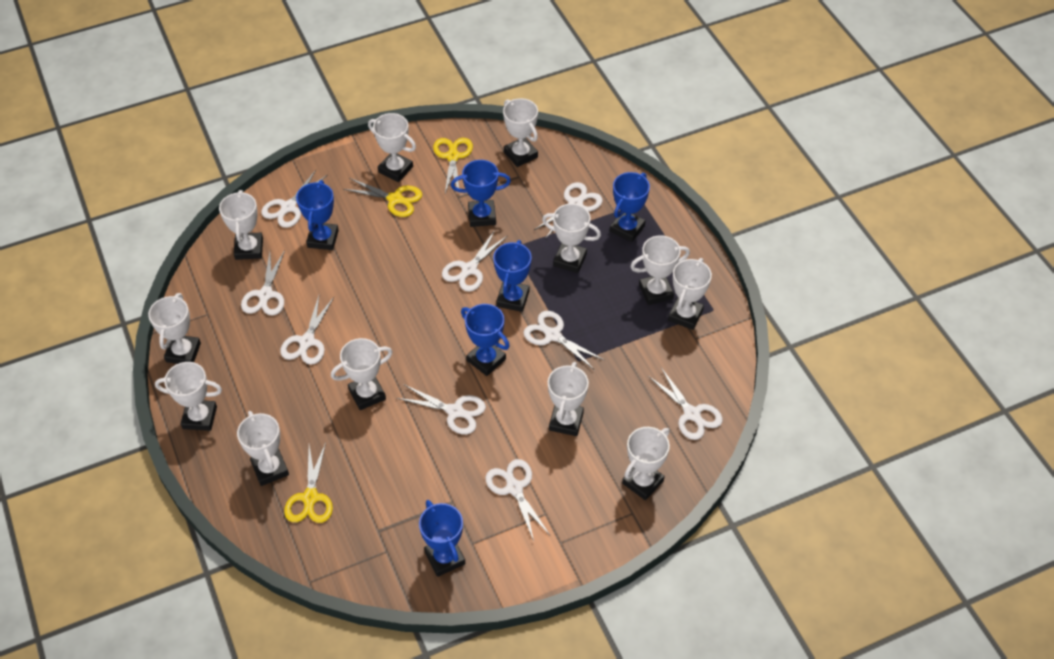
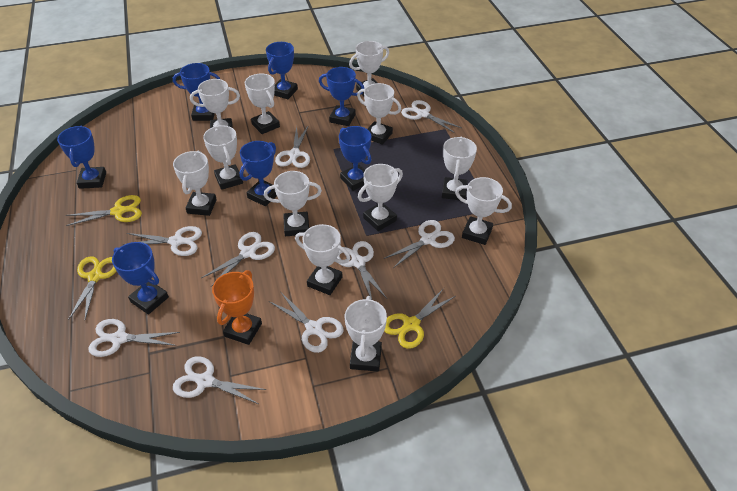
blue trophy: 6 -> 7
orange trophy: 0 -> 1

